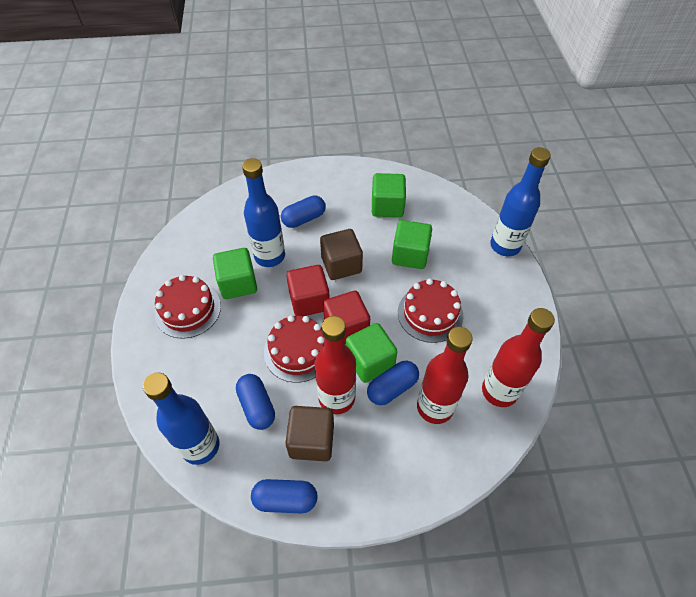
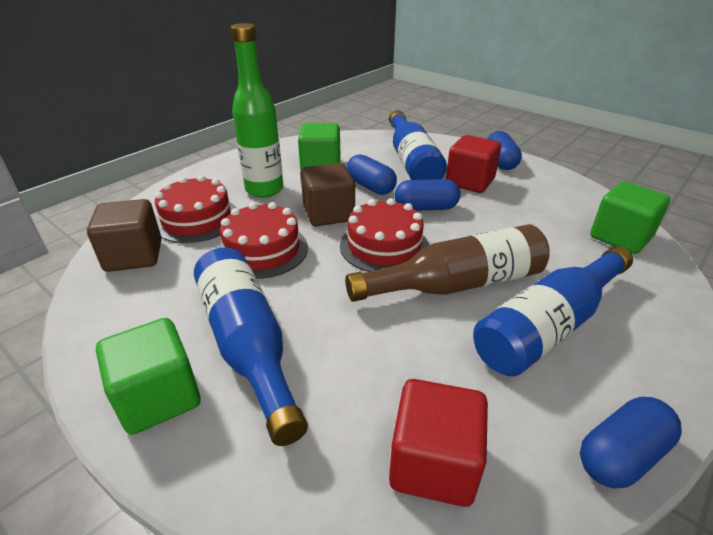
brown bottle: 0 -> 1
green bottle: 0 -> 1
green cube: 4 -> 3
red bottle: 3 -> 0

